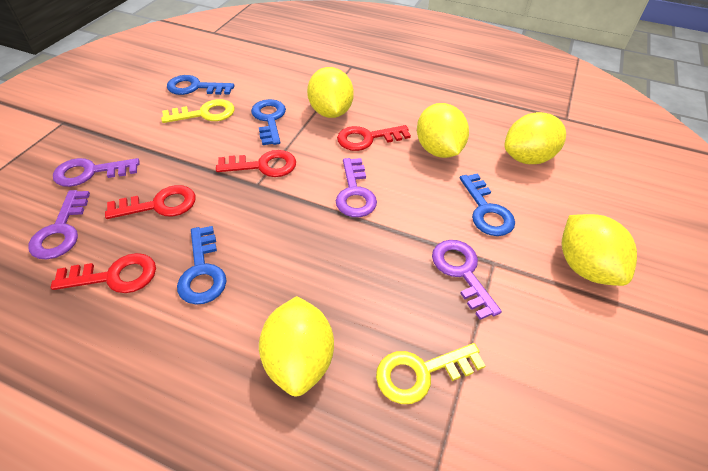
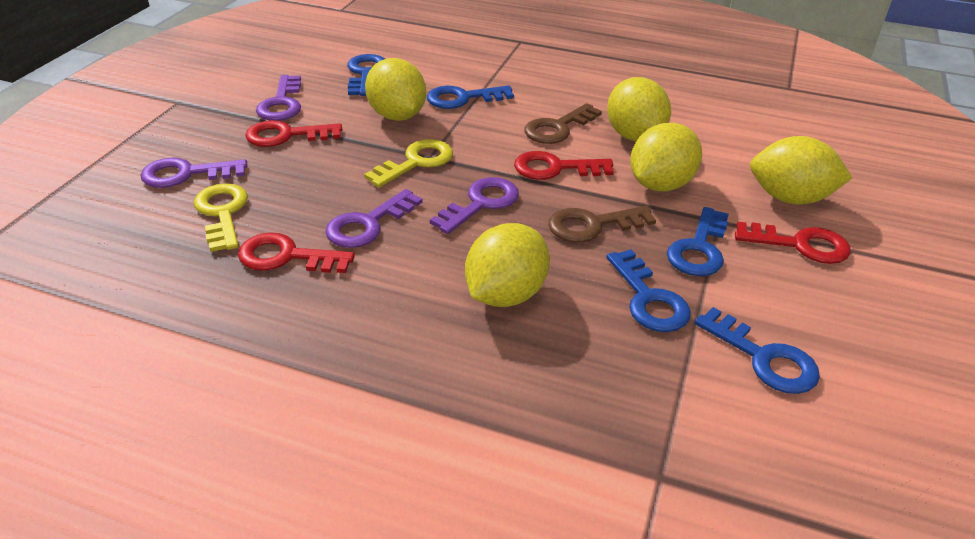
blue key: 4 -> 5
brown key: 0 -> 2

